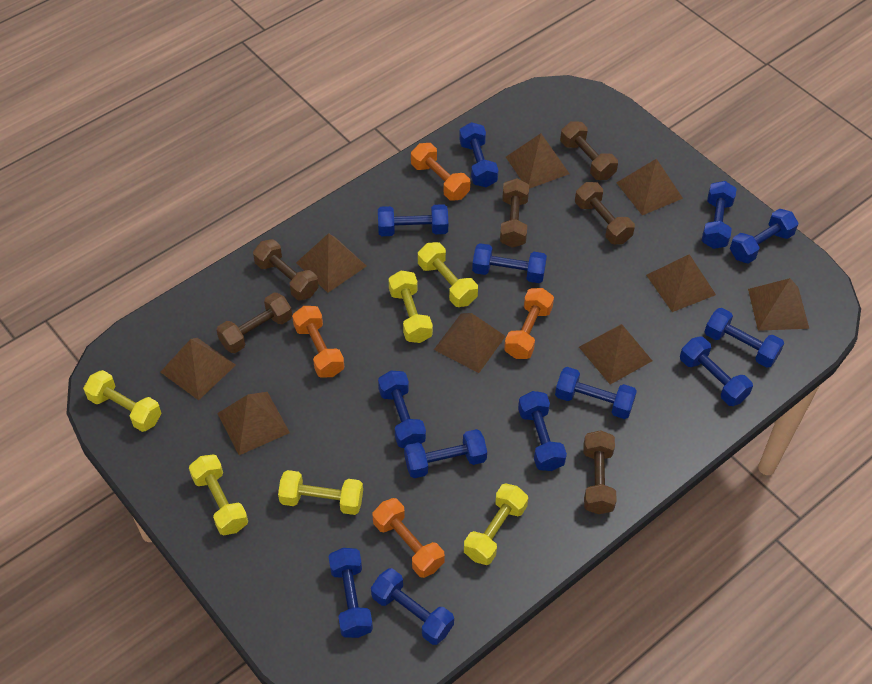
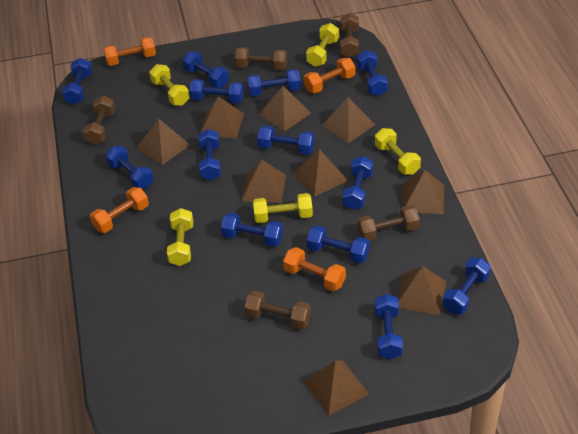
brown dumbbell: 6 -> 5
yellow dumbbell: 6 -> 5

